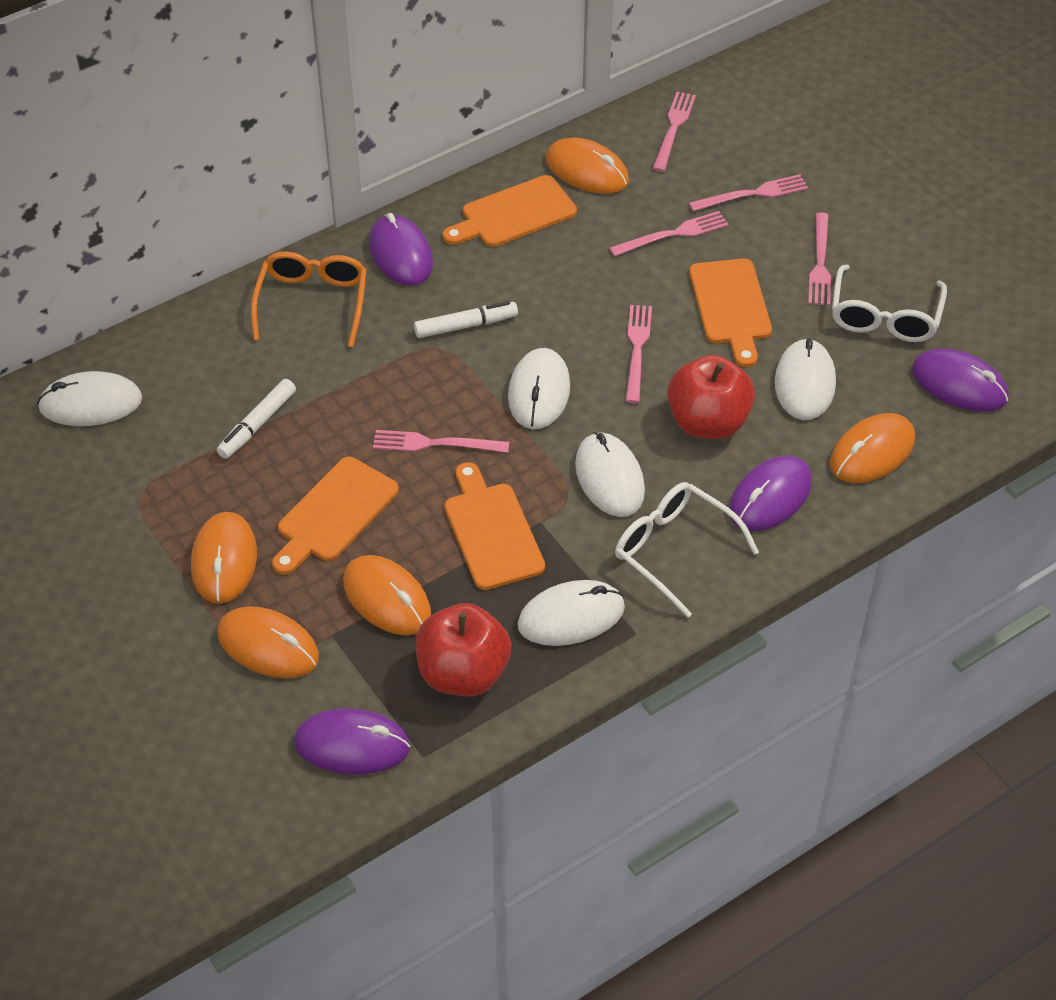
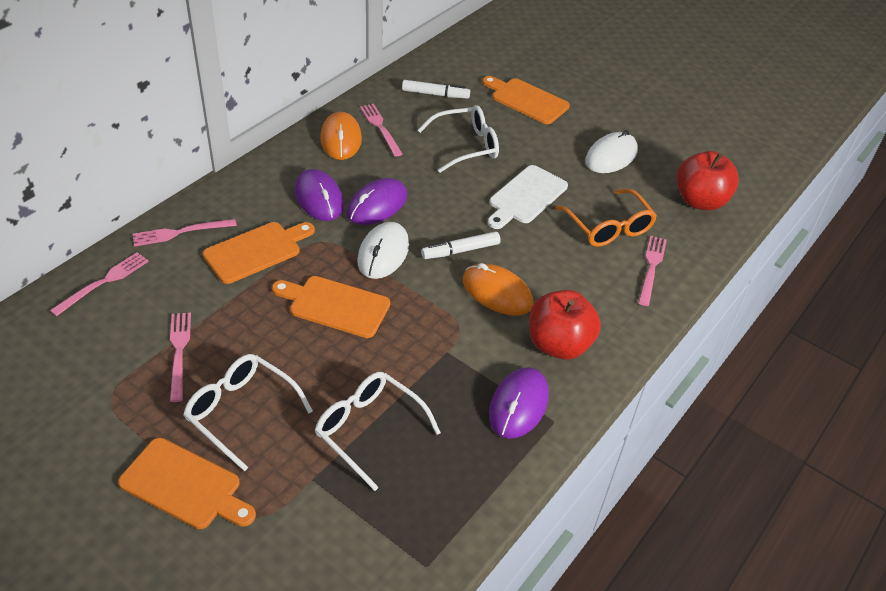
orange mouse: 5 -> 2
pink fork: 6 -> 5
purple mouse: 4 -> 3
white cutting board: 0 -> 1
white glasses: 2 -> 3
white mouse: 5 -> 2

